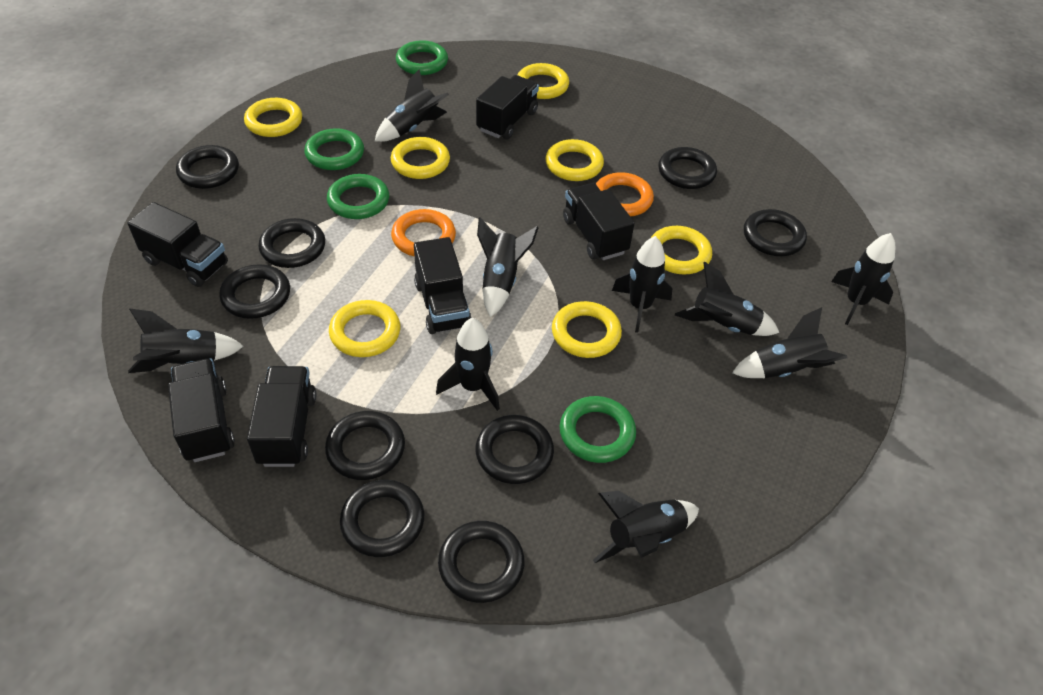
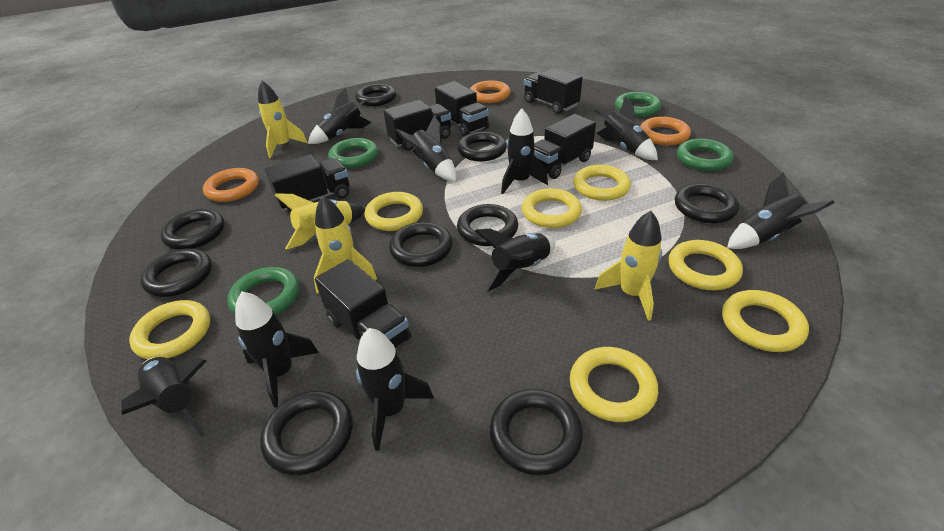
orange ring: 2 -> 3
yellow rocket: 0 -> 4

